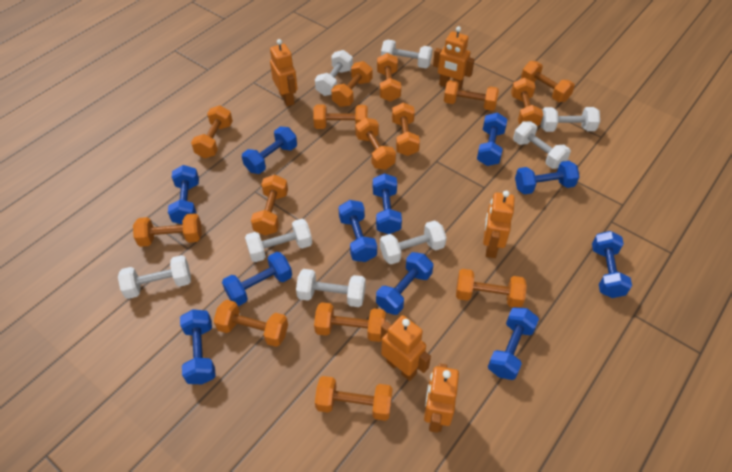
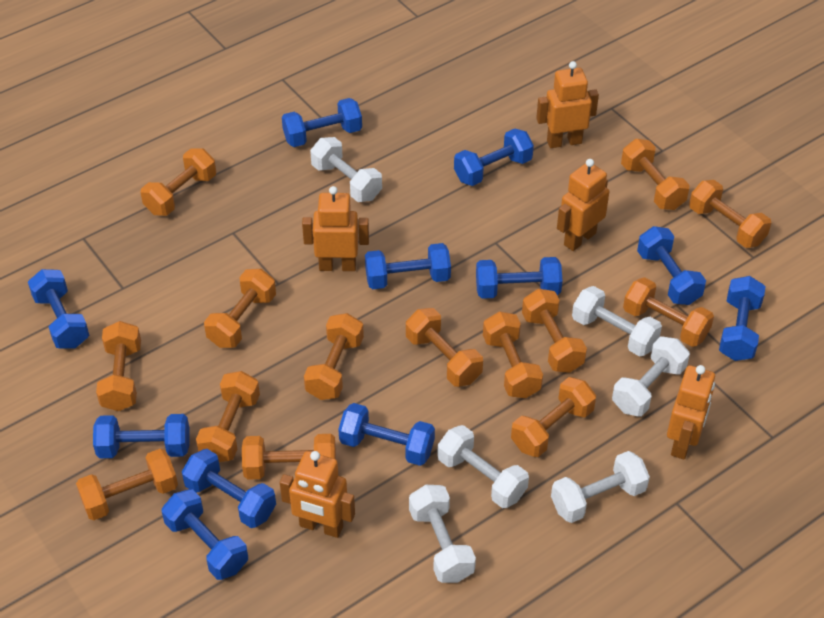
orange dumbbell: 15 -> 14
white dumbbell: 8 -> 6

